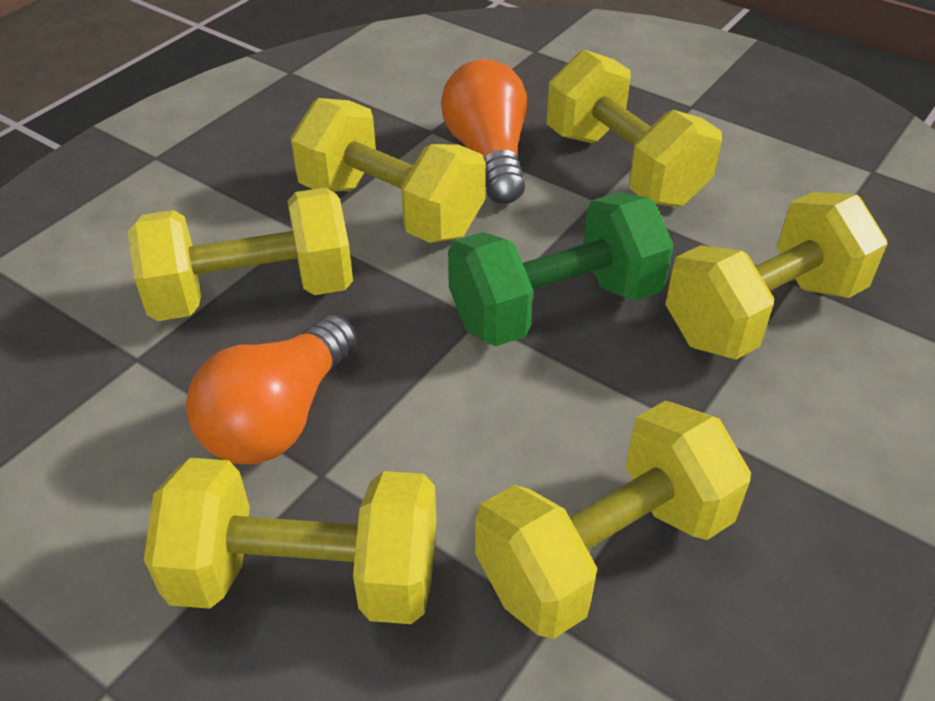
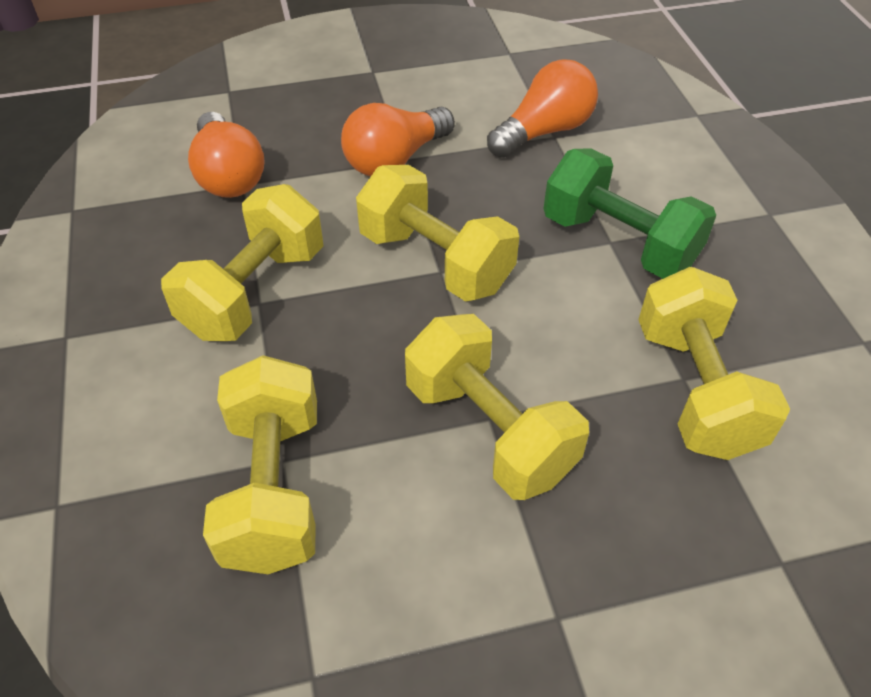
orange light bulb: 2 -> 3
yellow dumbbell: 6 -> 5

